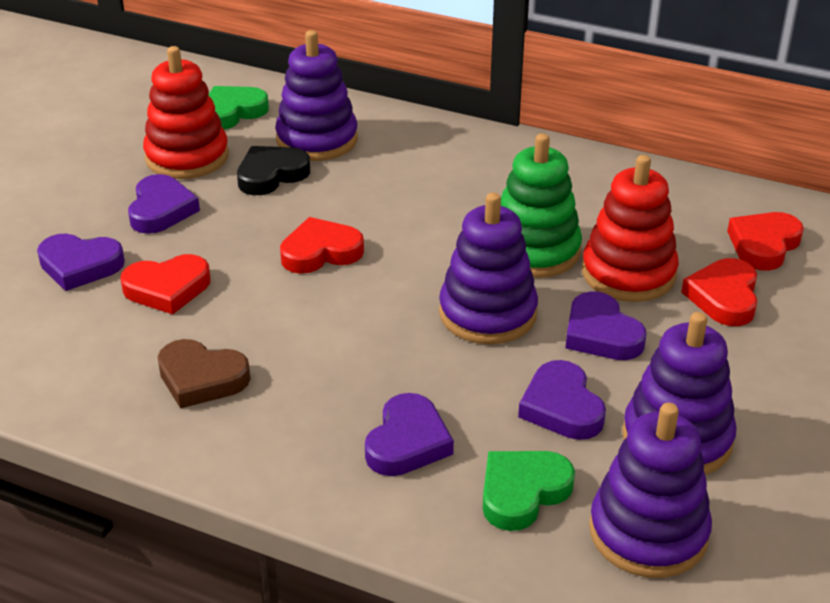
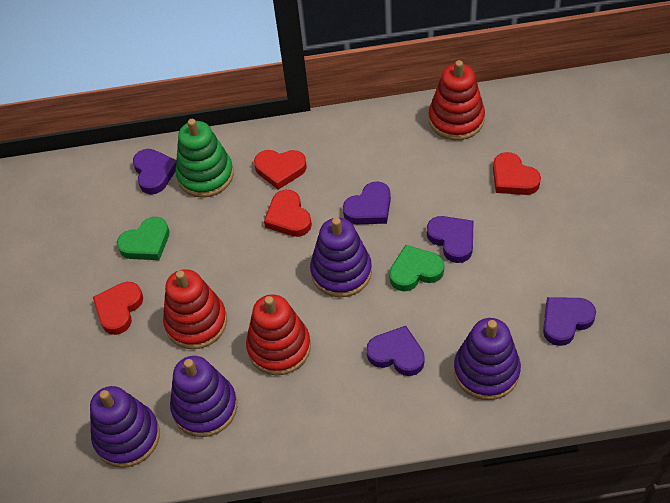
black heart: 1 -> 0
brown heart: 1 -> 0
red stacking toy: 2 -> 3

